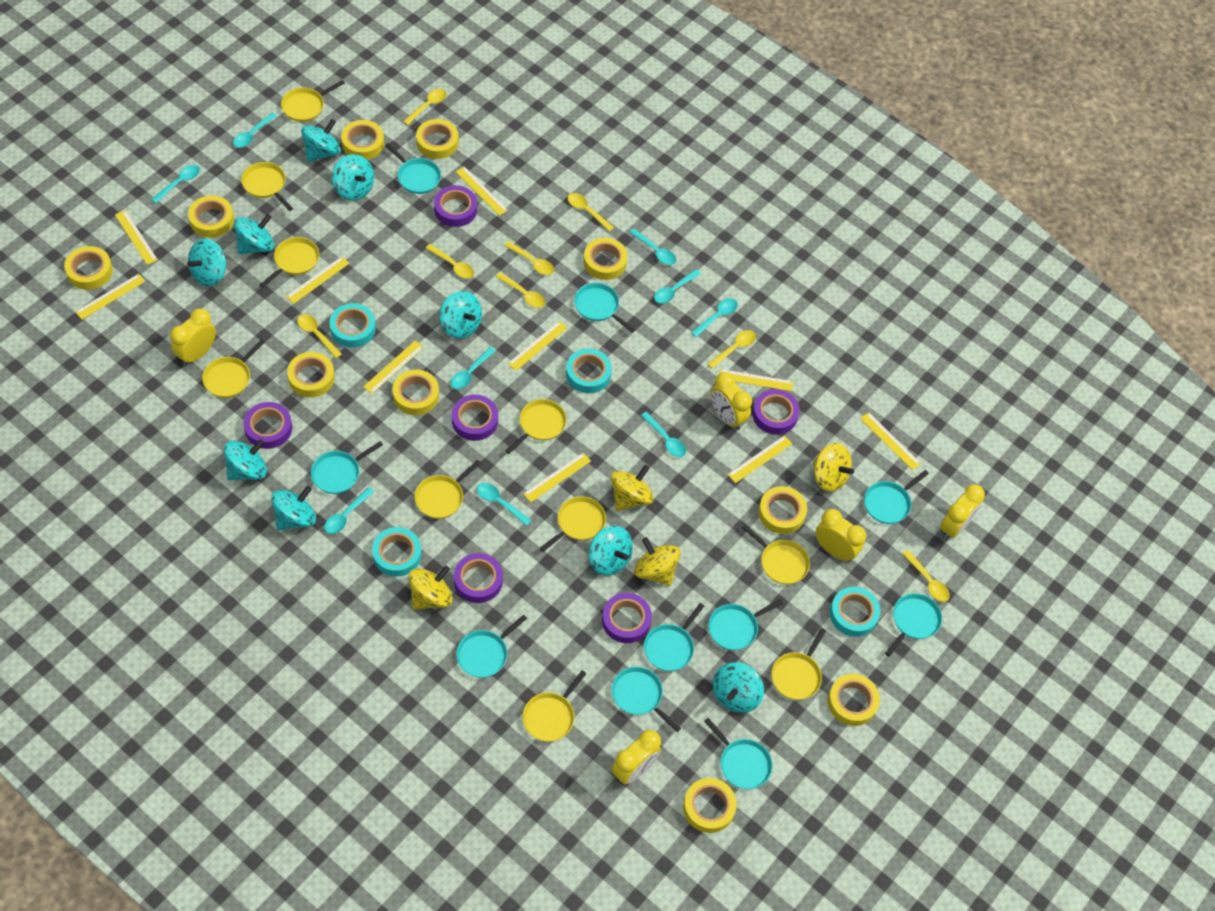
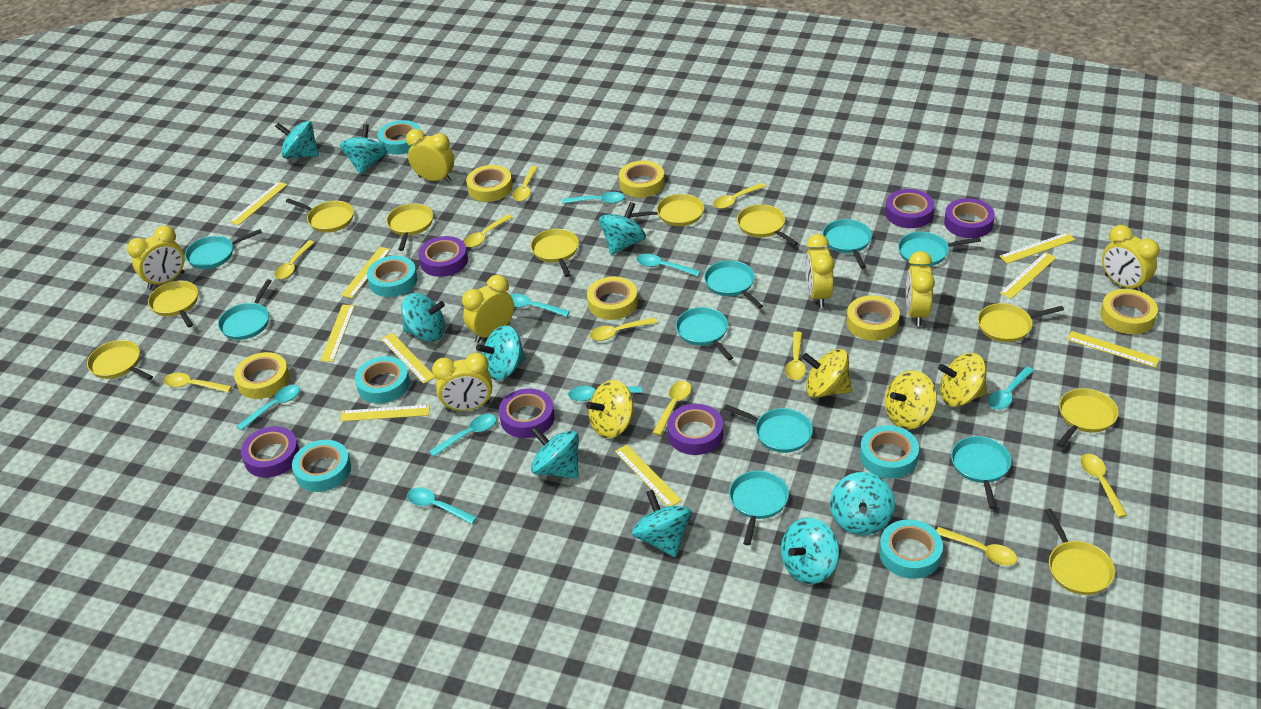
turquoise pan: 10 -> 9
turquoise spoon: 9 -> 8
turquoise tape: 4 -> 6
yellow clock: 5 -> 7
yellow ruler: 10 -> 9
yellow spoon: 8 -> 10
yellow tape: 10 -> 6

